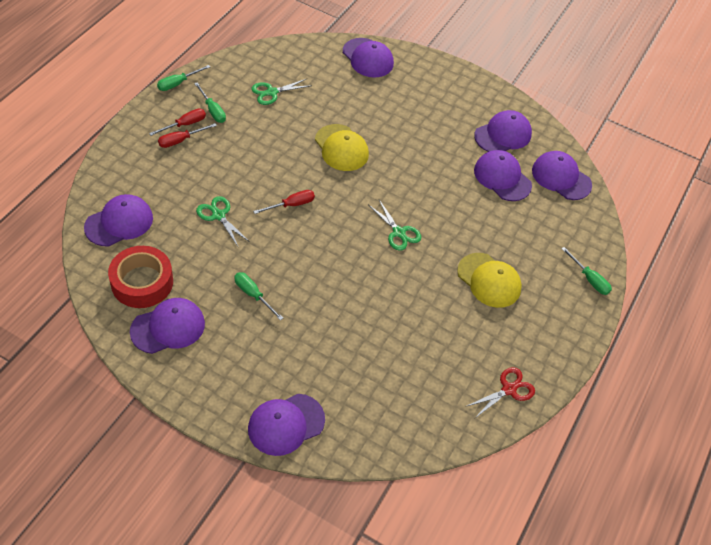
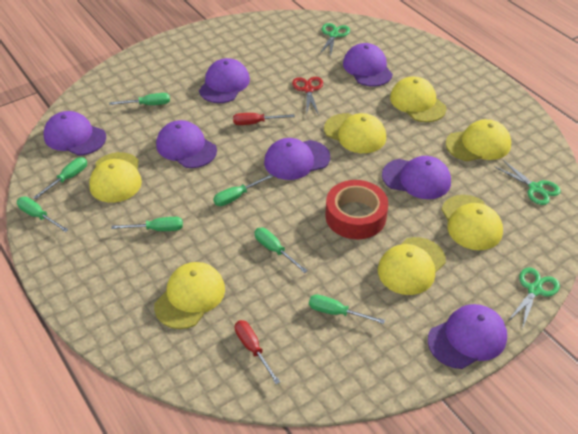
green screwdriver: 4 -> 7
red screwdriver: 3 -> 2
yellow cap: 2 -> 7

